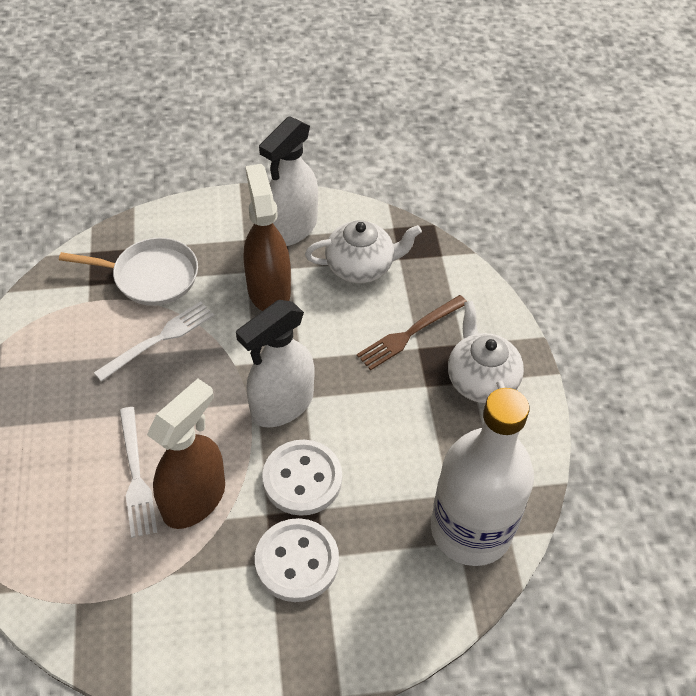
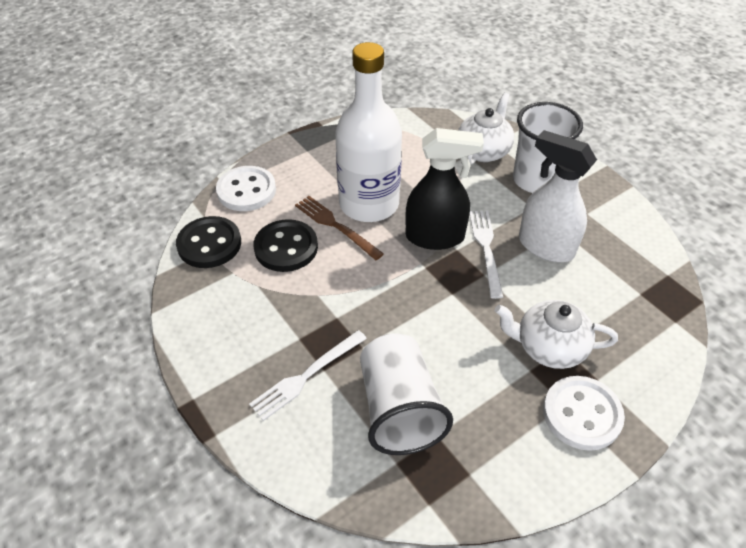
black button: 0 -> 2
black spray bottle: 0 -> 1
brown spray bottle: 2 -> 0
white cup: 0 -> 2
white pan: 1 -> 0
white spray bottle: 2 -> 1

